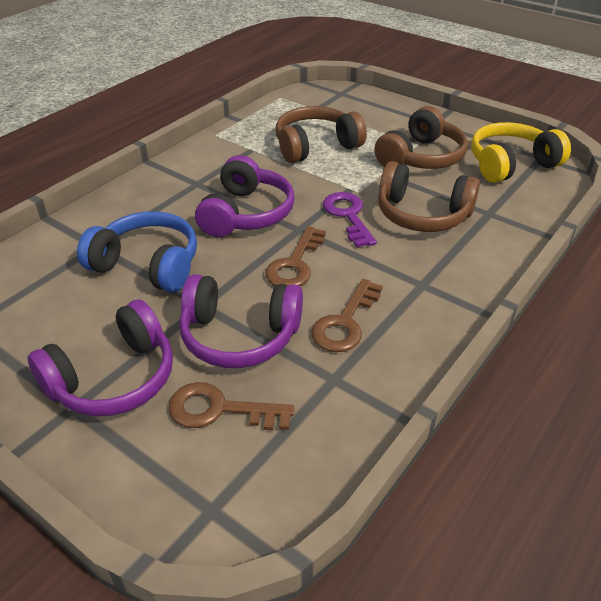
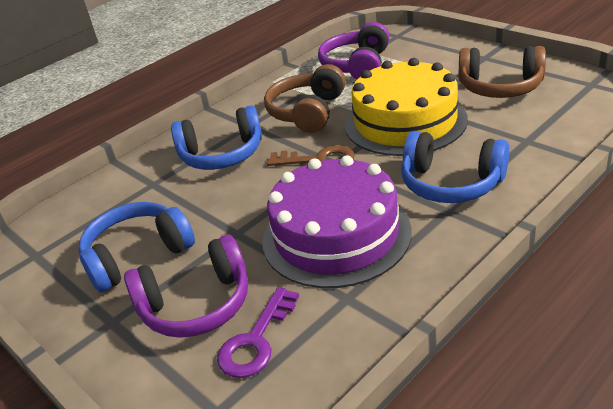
blue headphones: 1 -> 3
brown headphones: 3 -> 2
brown key: 3 -> 1
purple cake: 0 -> 1
purple headphones: 3 -> 2
yellow cake: 0 -> 1
yellow headphones: 1 -> 0

